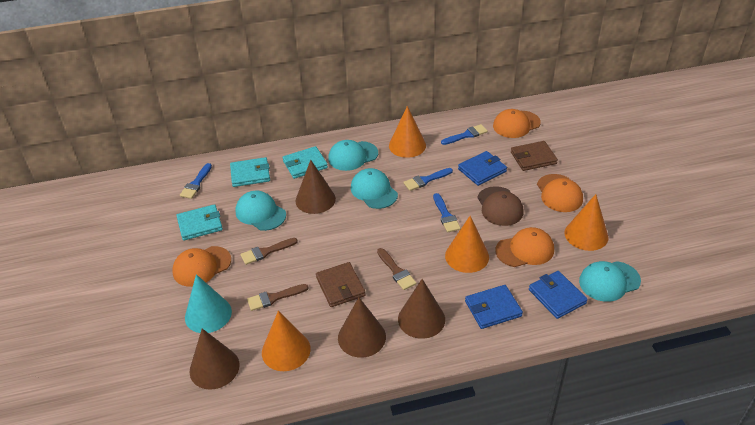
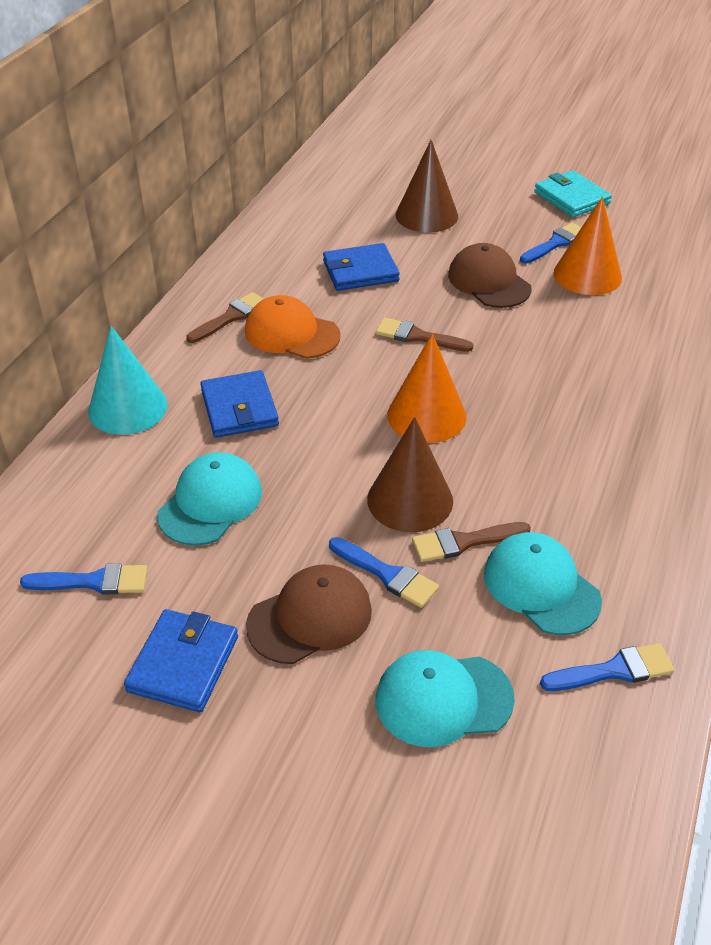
brown cap: 1 -> 2
brown cone: 4 -> 2
brown wallet: 2 -> 0
orange cap: 4 -> 1
orange cone: 4 -> 2
turquoise cap: 4 -> 3
turquoise wallet: 3 -> 1

